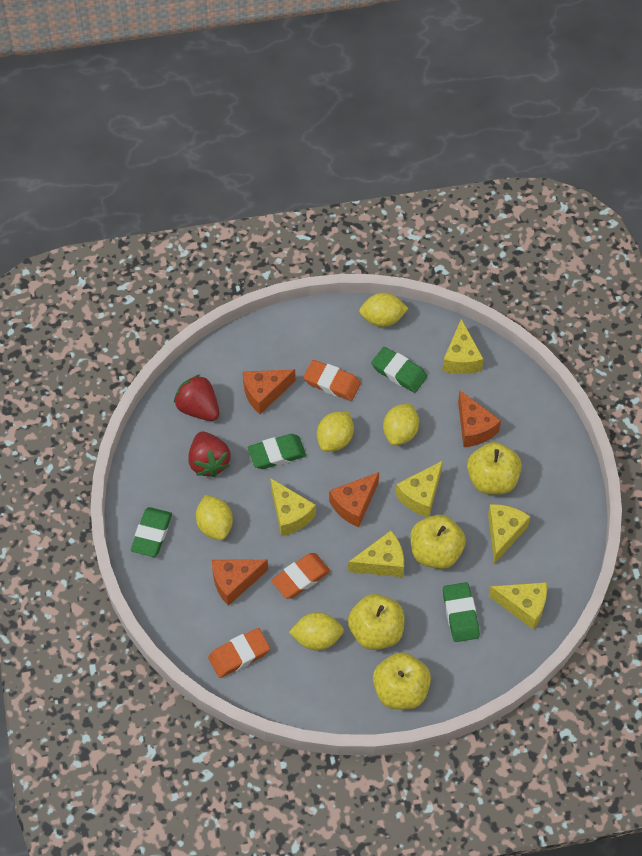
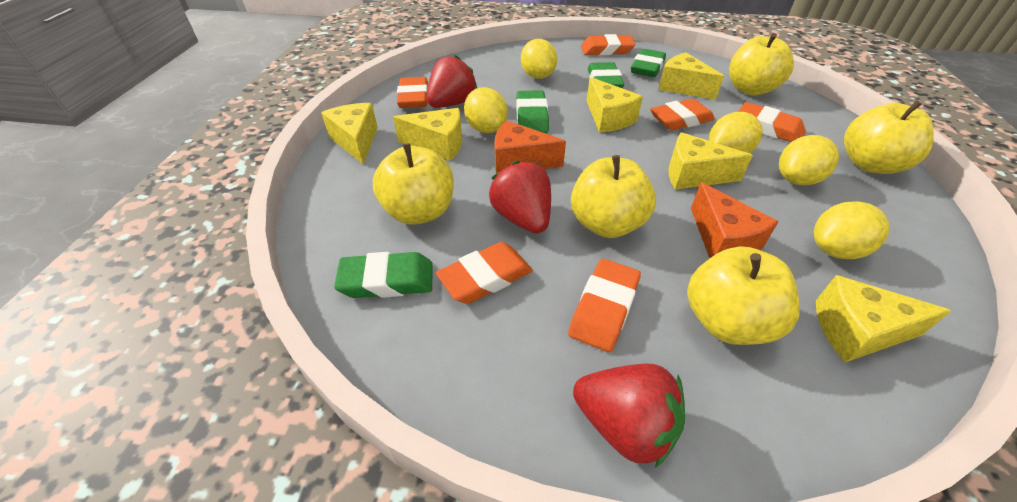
orange cheese: 4 -> 2
orange eraser: 3 -> 6
red strawberry: 2 -> 3
yellow apple: 4 -> 5

